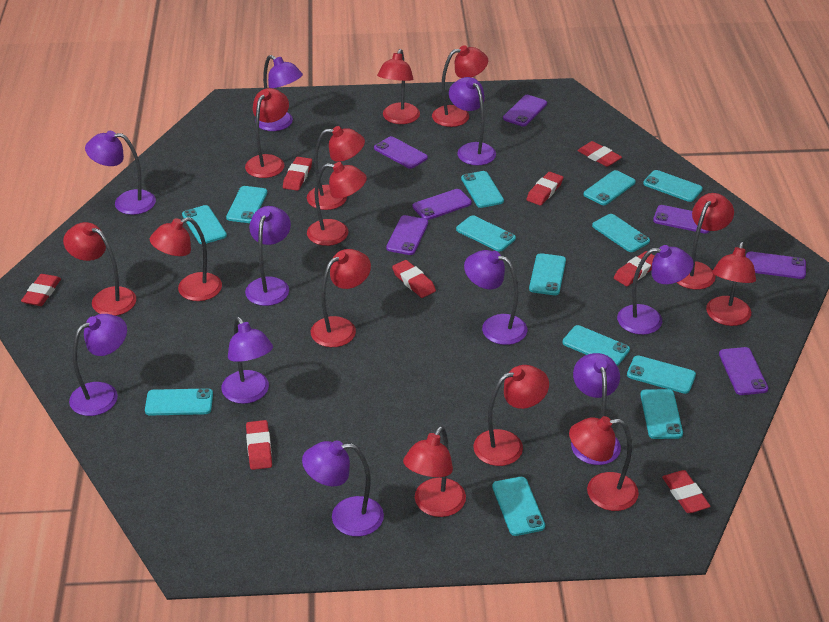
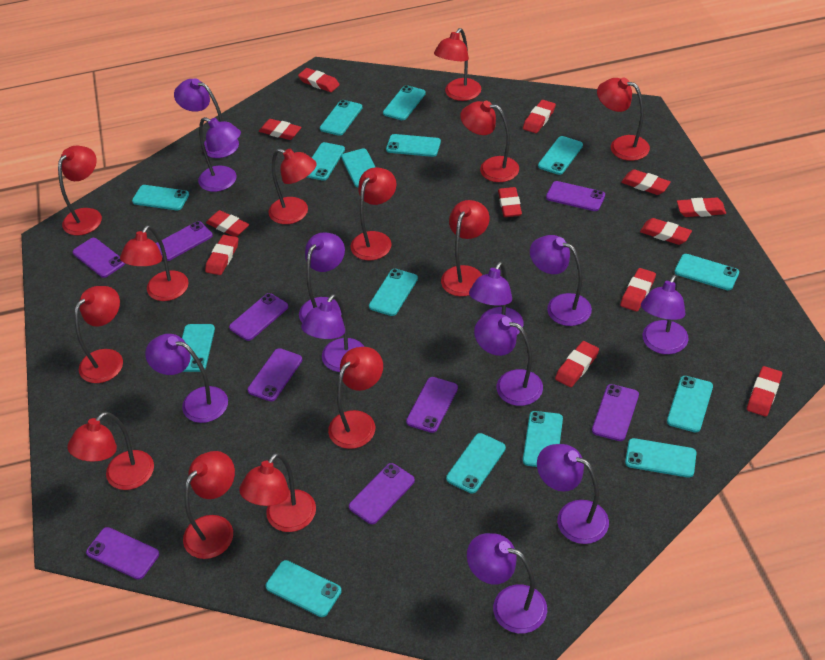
purple lamp: 10 -> 11
purple phone: 7 -> 9
red eraser: 8 -> 12
turquoise phone: 13 -> 15

